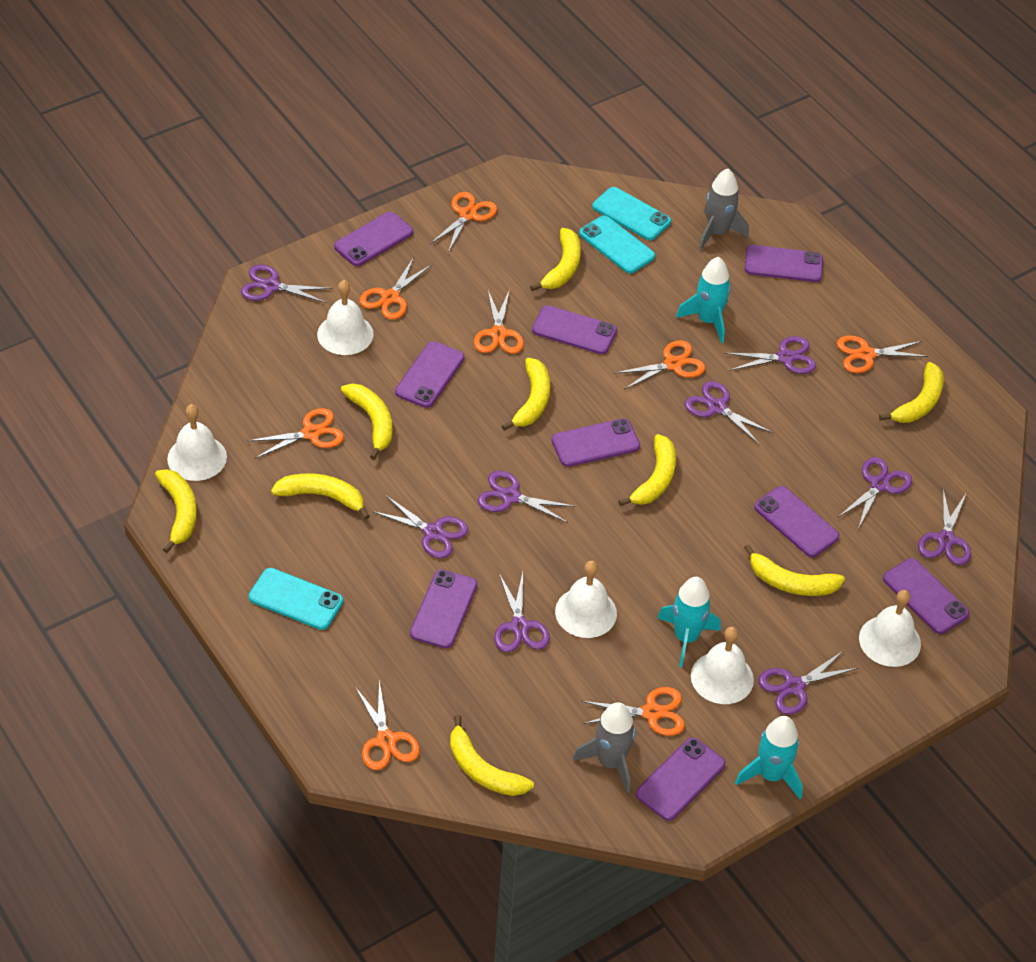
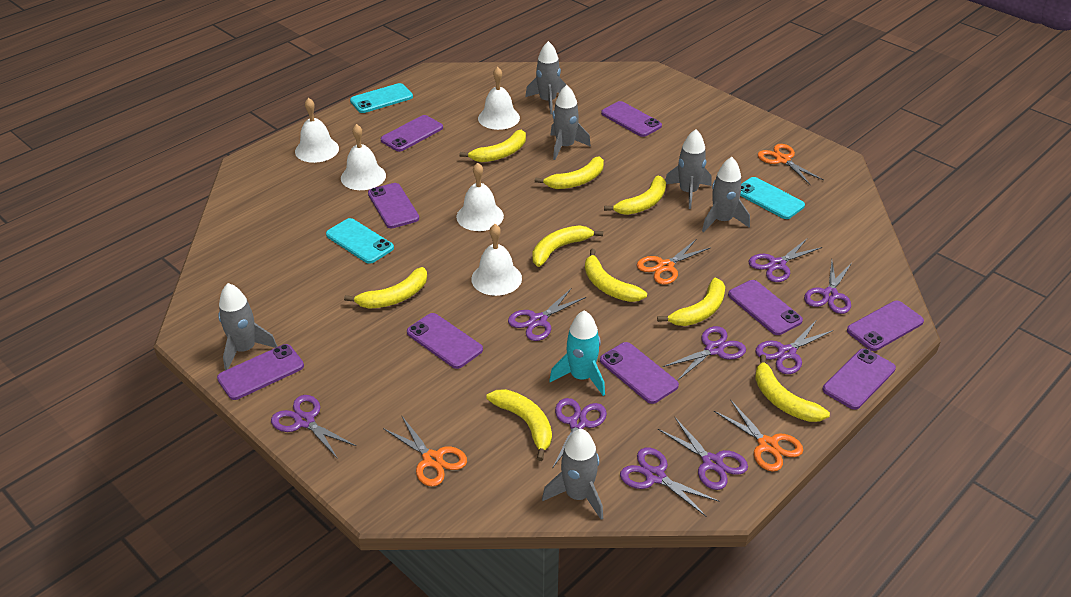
grey rocket: 2 -> 6
orange scissors: 8 -> 4
turquoise rocket: 3 -> 1

